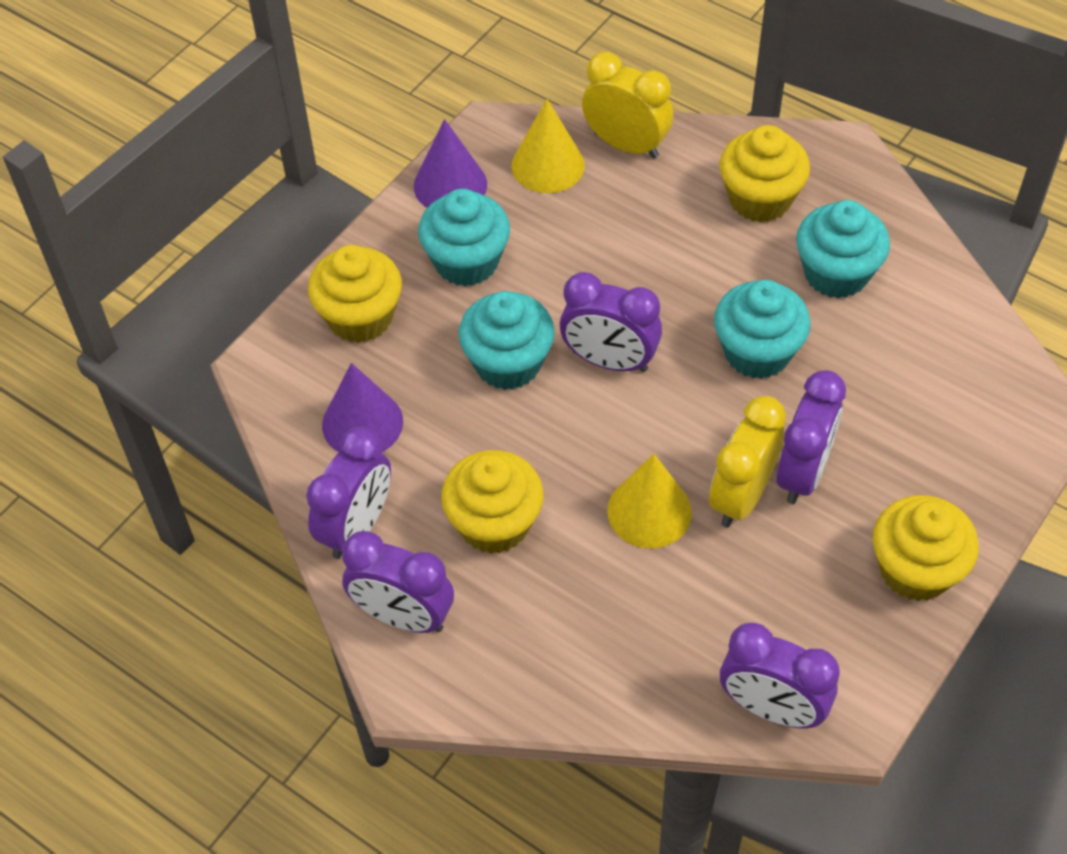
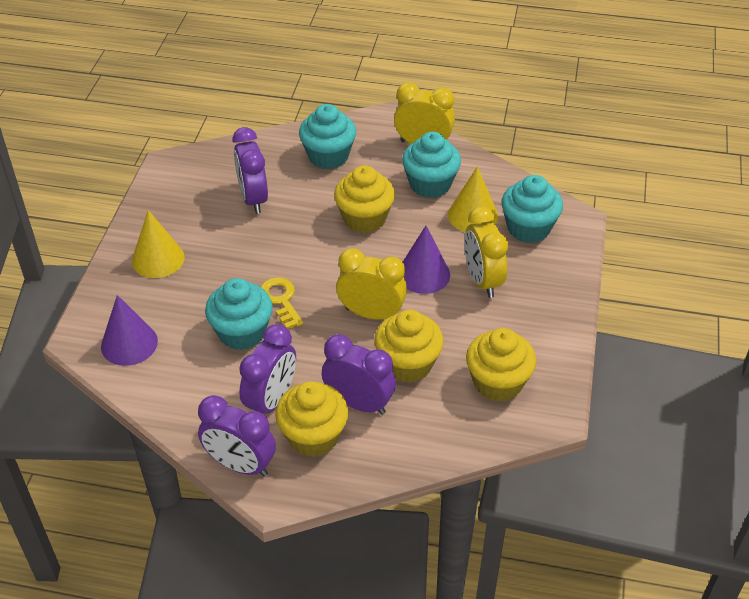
purple clock: 5 -> 4
yellow clock: 2 -> 3
yellow key: 0 -> 1

